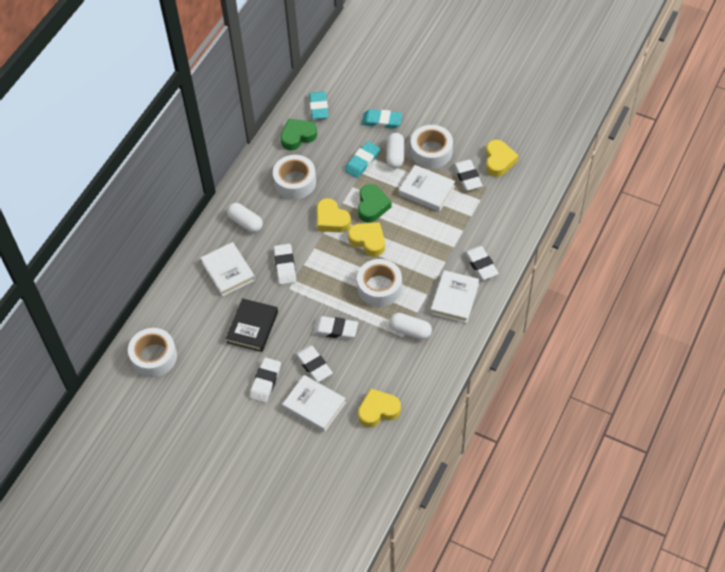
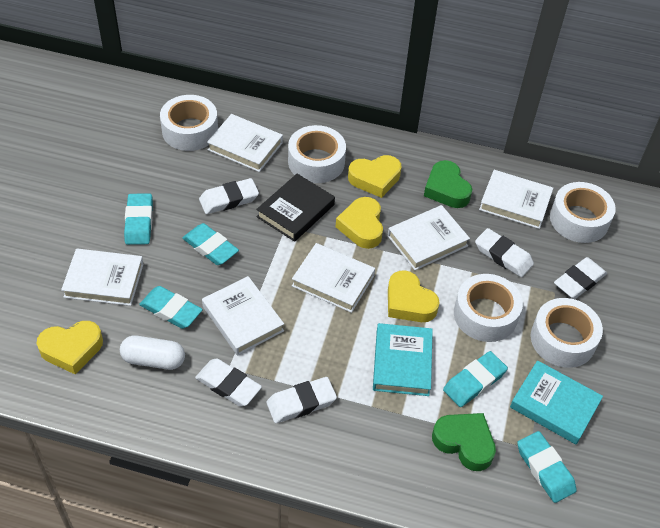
turquoise book: 0 -> 2
turquoise eraser: 3 -> 5
white book: 4 -> 6
white capsule: 3 -> 1
white eraser: 6 -> 5
white tape: 4 -> 5

